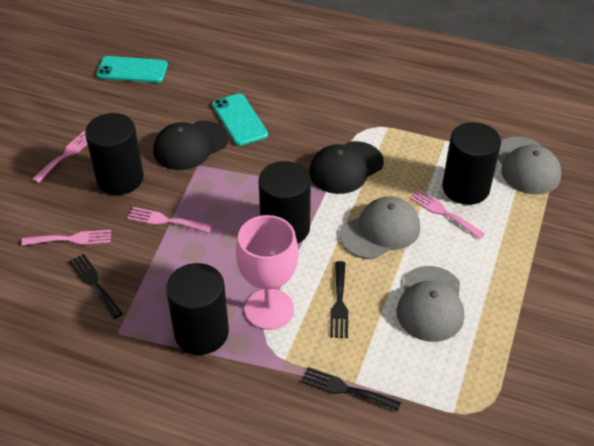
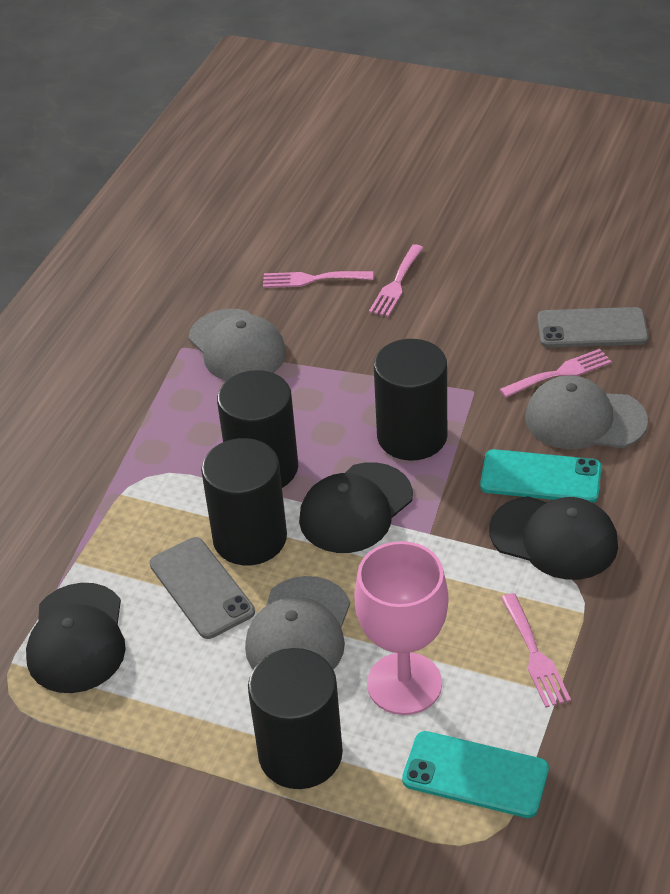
black cap: 2 -> 3
black fork: 3 -> 0
grey phone: 0 -> 2

